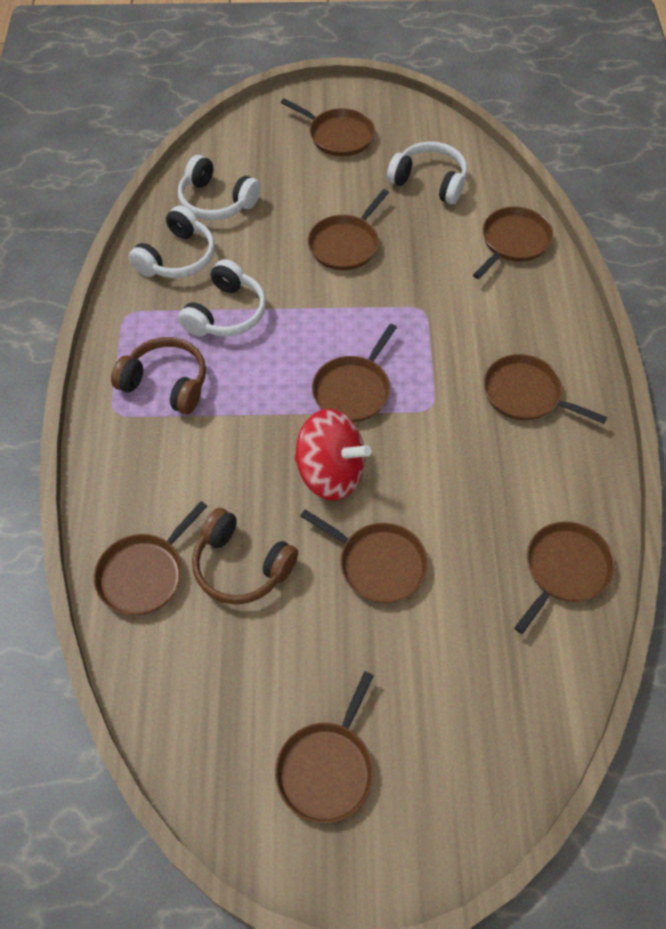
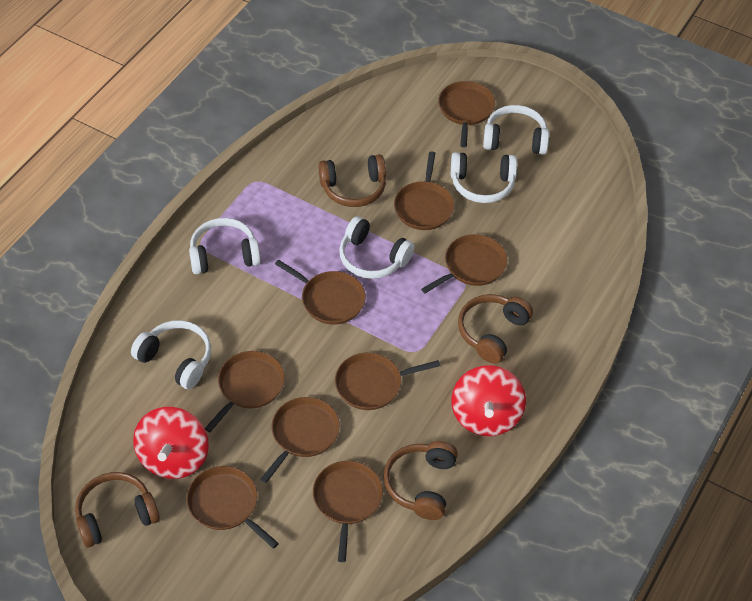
brown headphones: 2 -> 4
red spinning top: 1 -> 2
white headphones: 4 -> 5

